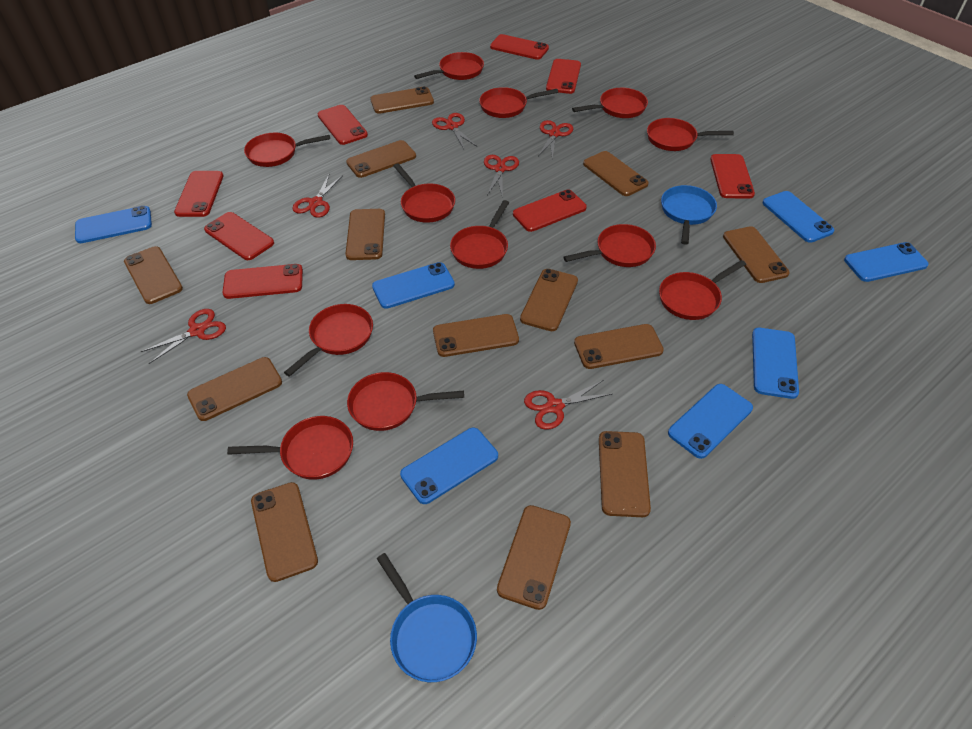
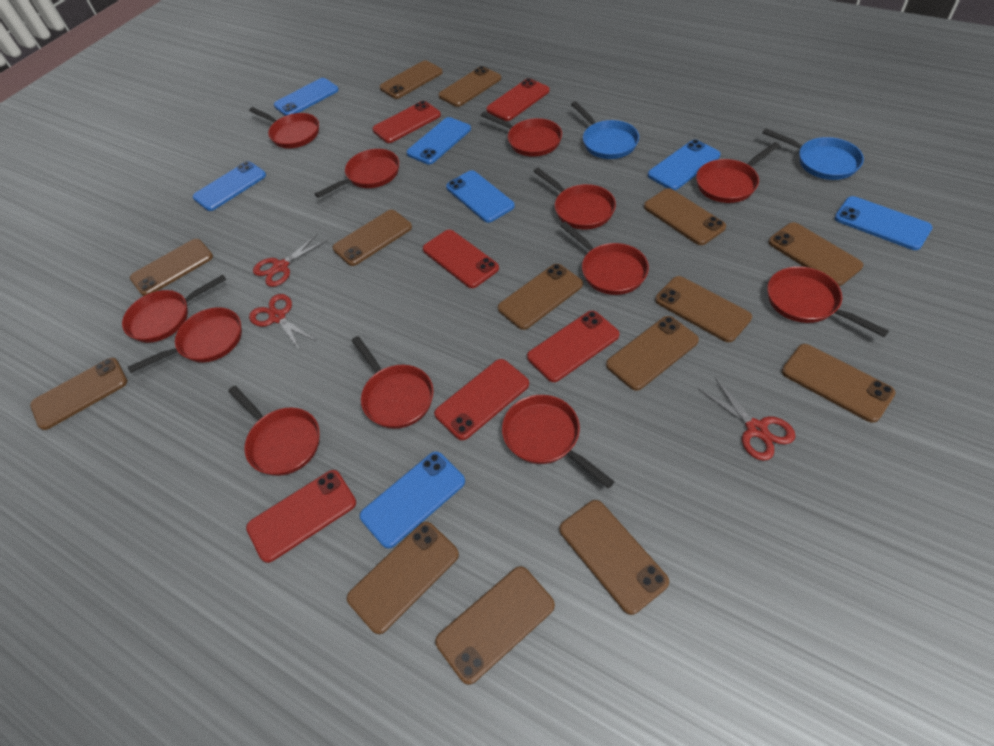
brown phone: 13 -> 14
red phone: 8 -> 6
red scissors: 6 -> 3

